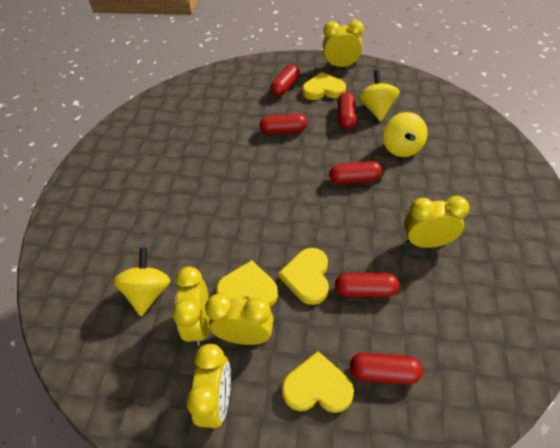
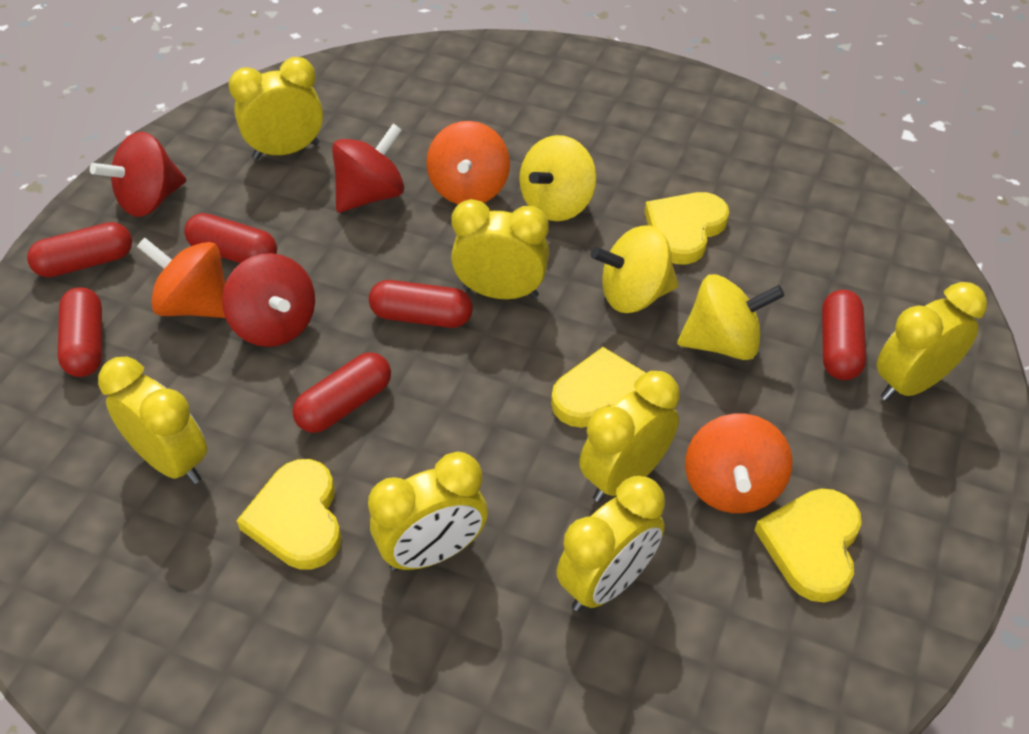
orange spinning top: 0 -> 3
red spinning top: 0 -> 3
yellow clock: 5 -> 7

